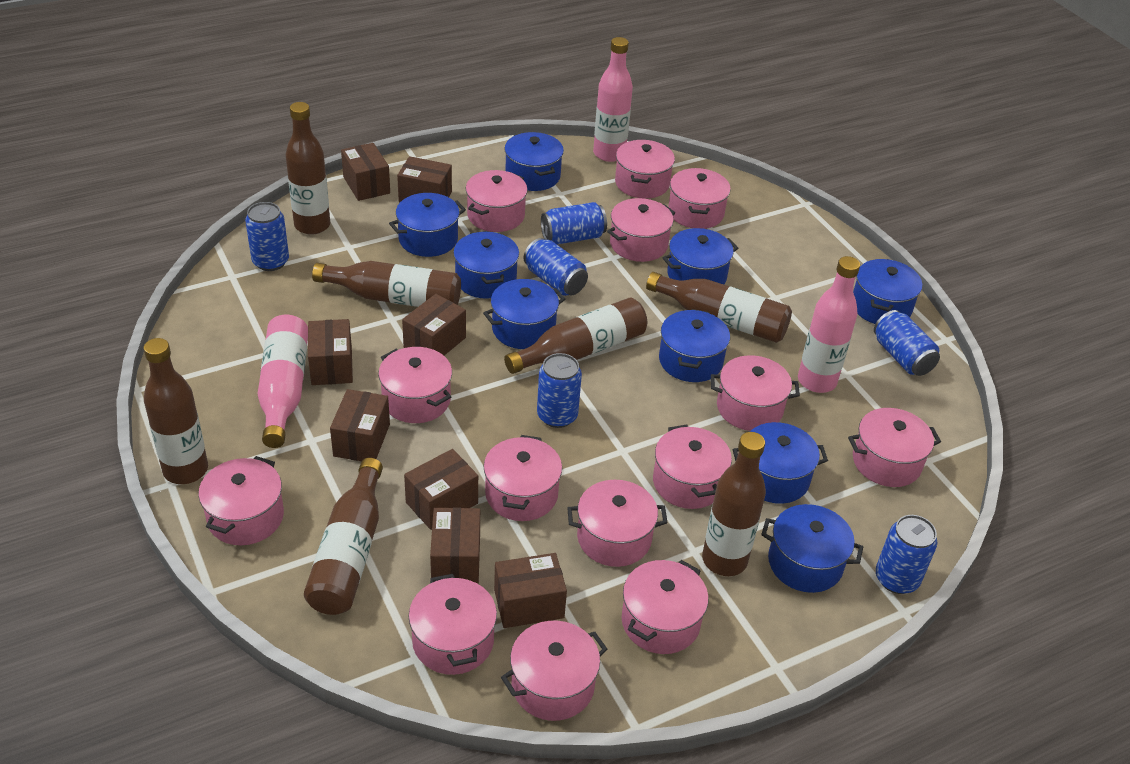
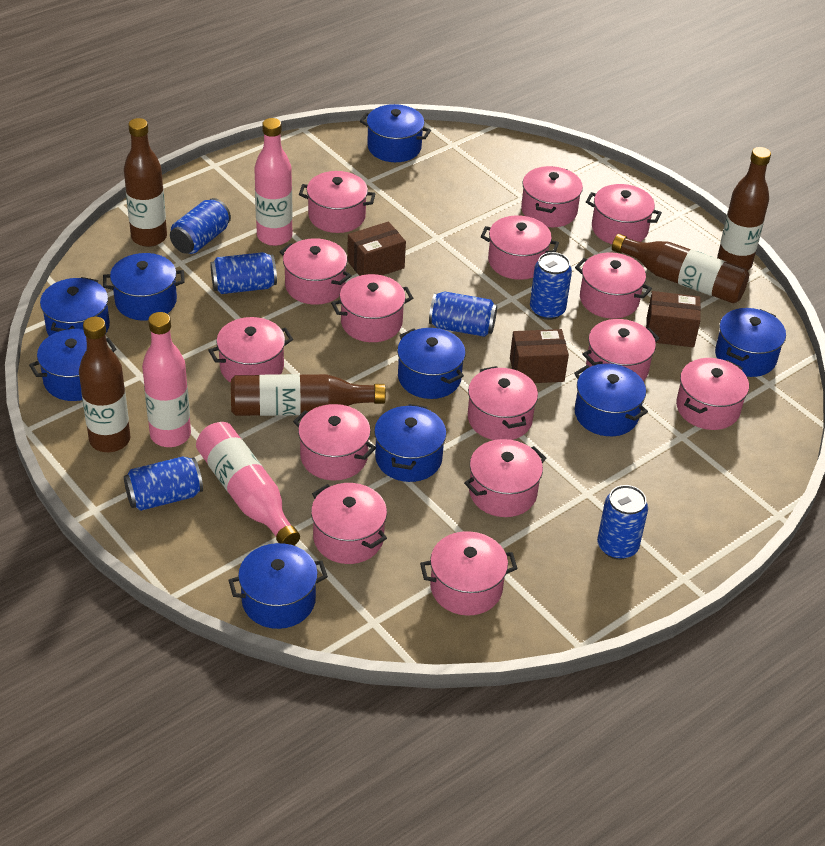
brown bottle: 7 -> 5
brown box: 8 -> 3
pink pot: 14 -> 15

